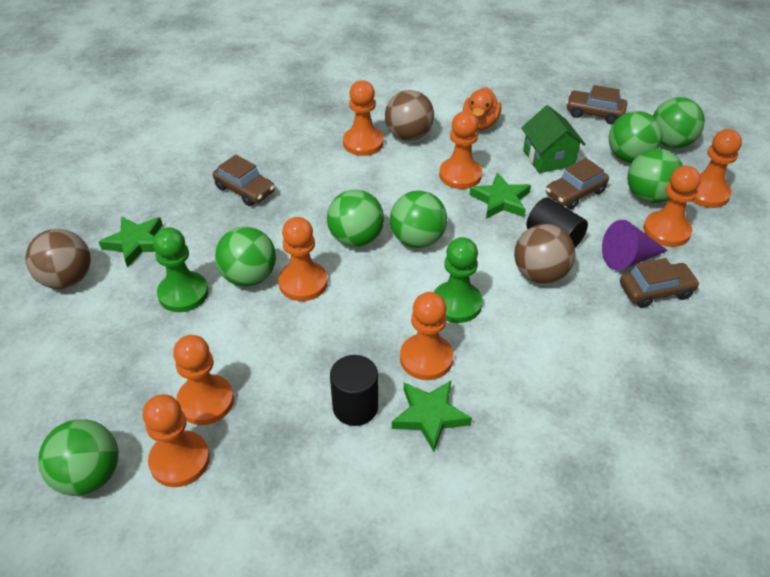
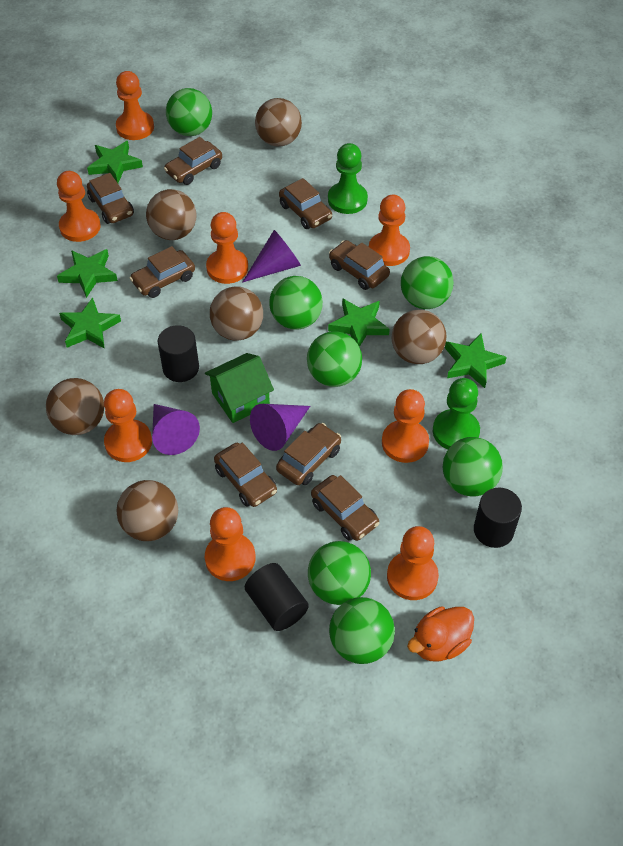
black cylinder: 2 -> 3
brown ball: 3 -> 6
brown car: 4 -> 8
green star: 3 -> 5
purple cone: 1 -> 3

